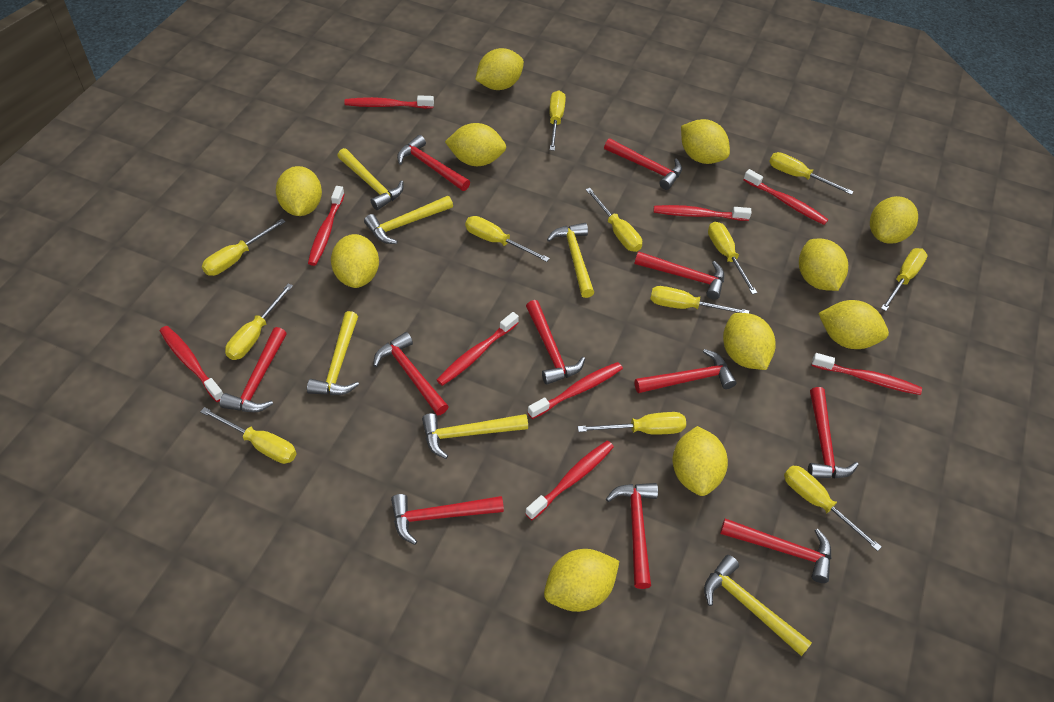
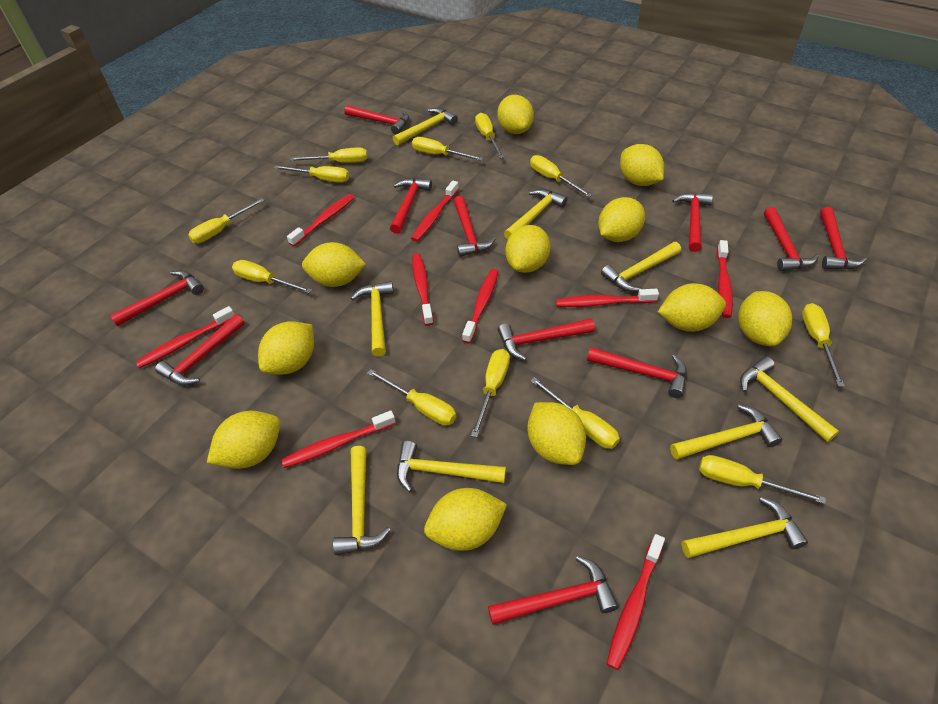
yellow hammer: 6 -> 9

